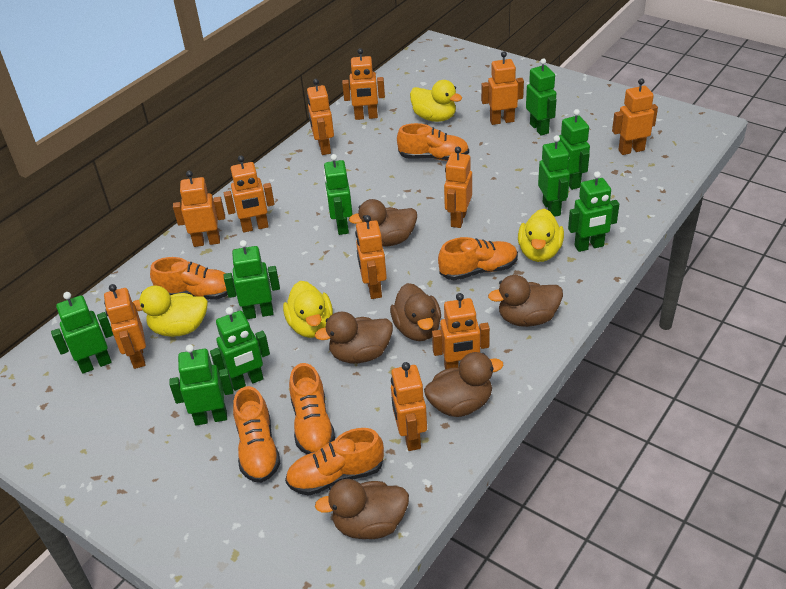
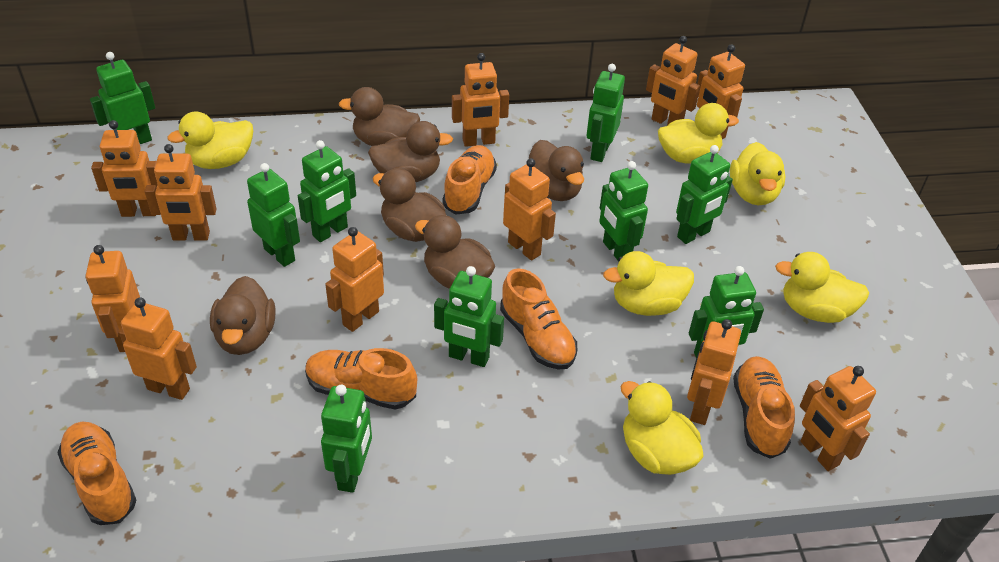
orange shoe: 6 -> 5
yellow duck: 4 -> 6

